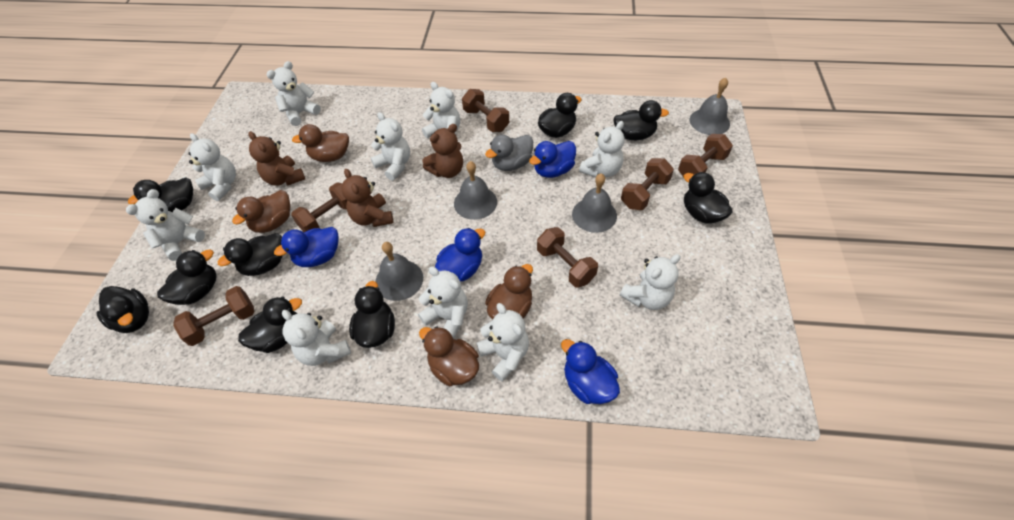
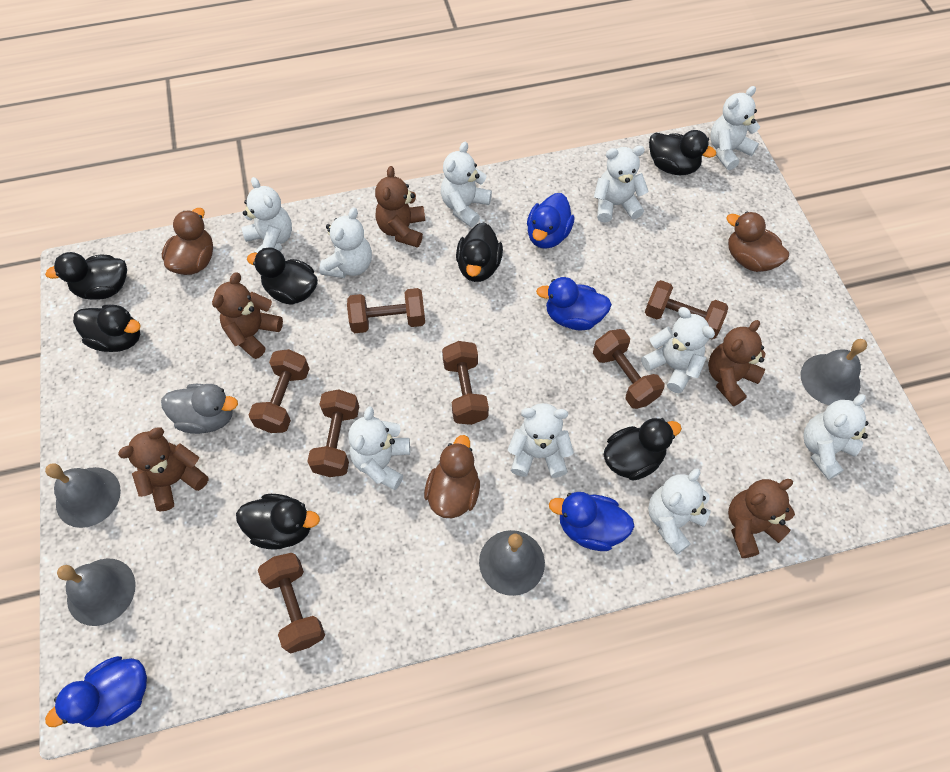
black duck: 9 -> 7
brown duck: 4 -> 3
brown dumbbell: 6 -> 7
brown teddy bear: 3 -> 5

